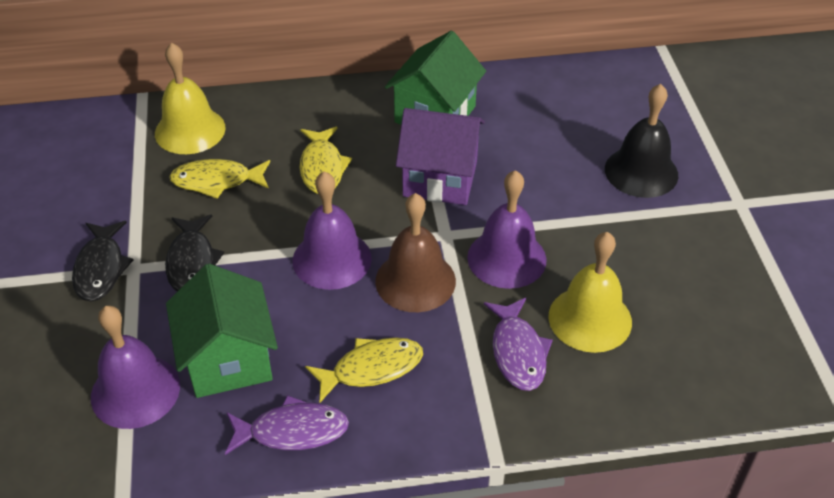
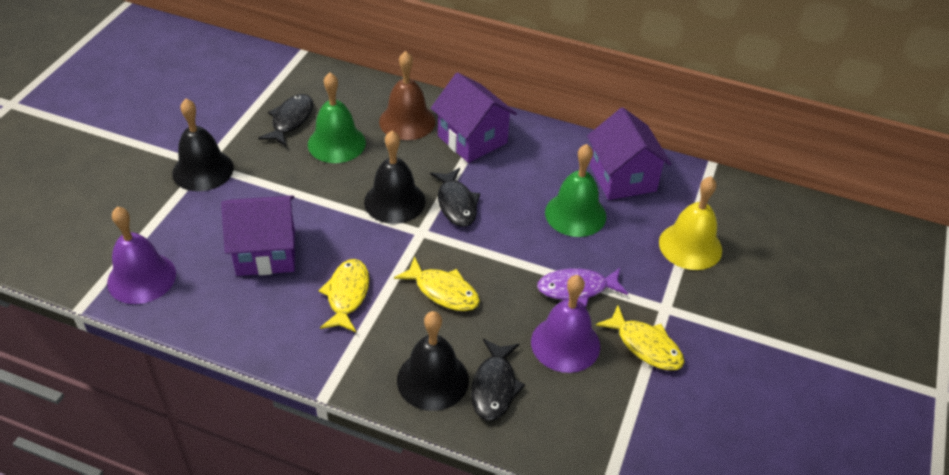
black bell: 1 -> 3
black fish: 2 -> 3
green bell: 0 -> 2
green house: 2 -> 0
purple bell: 3 -> 2
purple fish: 2 -> 1
purple house: 1 -> 3
yellow bell: 2 -> 1

